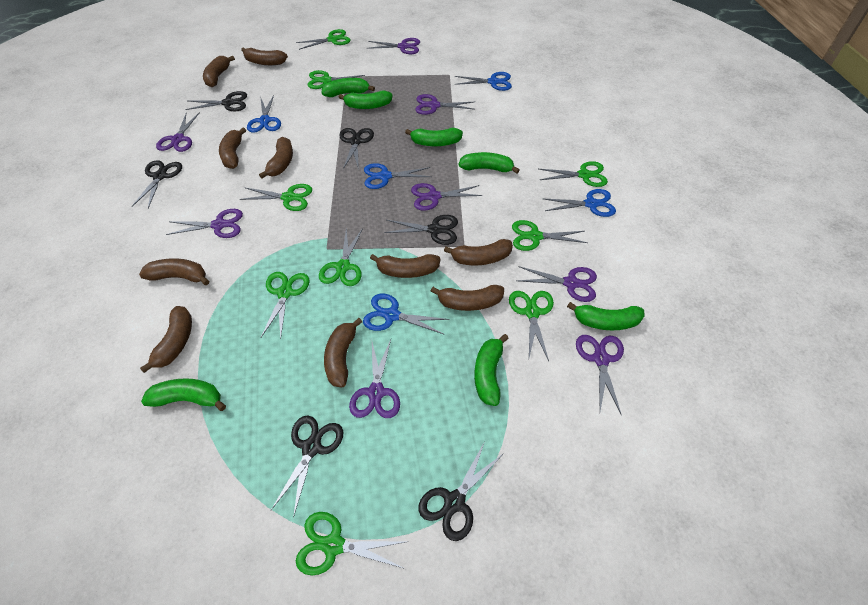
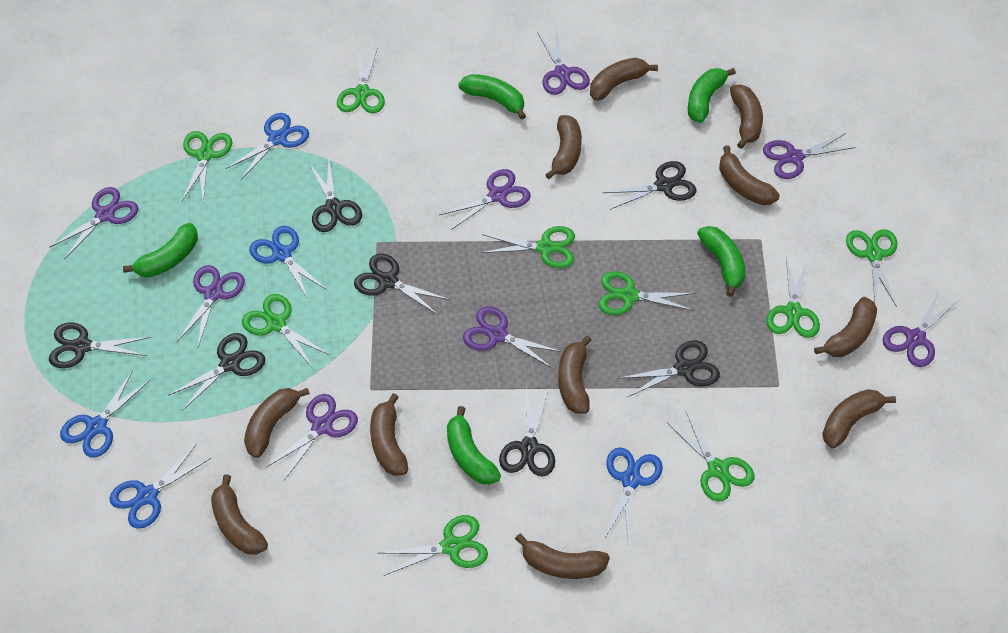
black scissors: 6 -> 7
brown banana: 10 -> 11
green banana: 7 -> 5

